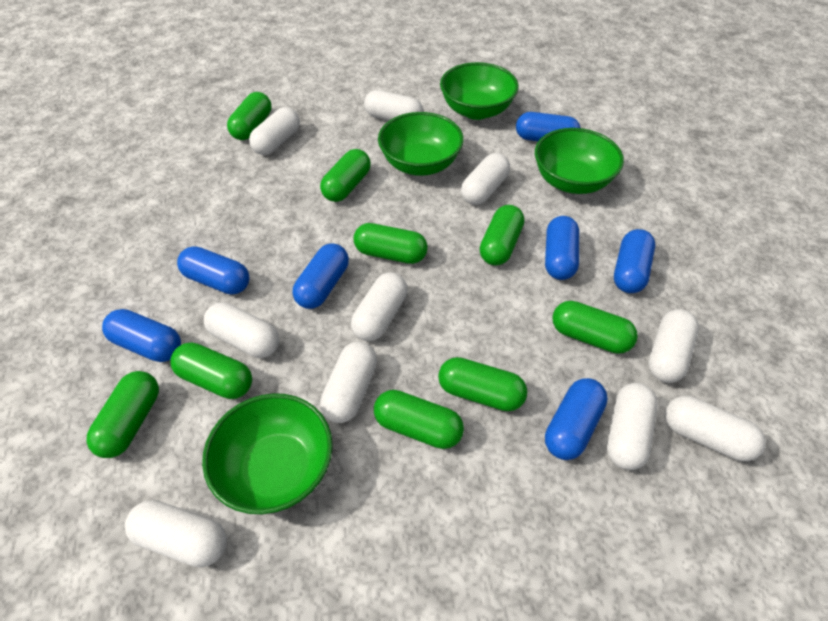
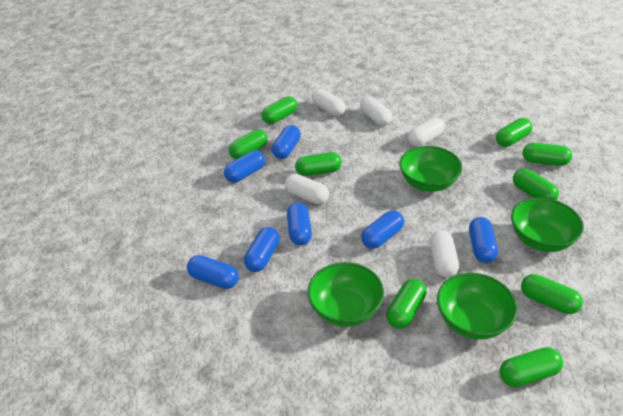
white capsule: 10 -> 5

